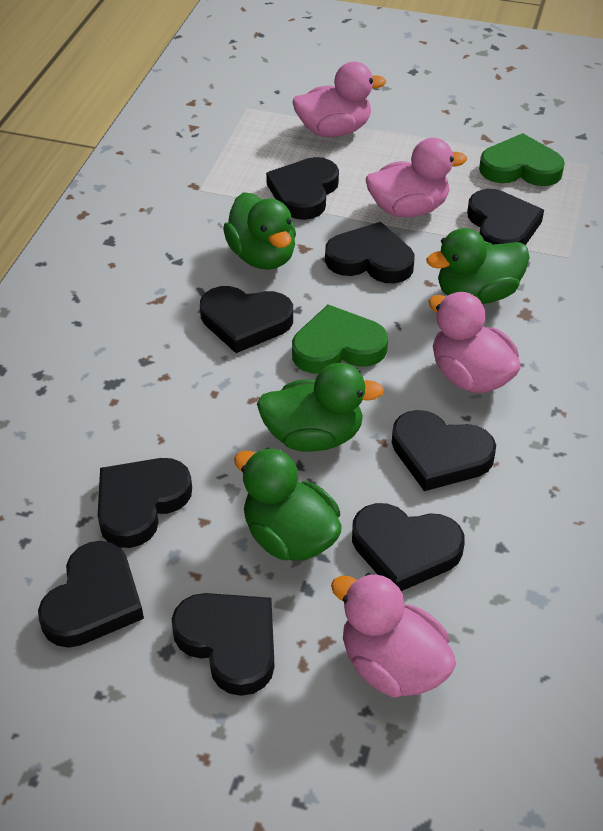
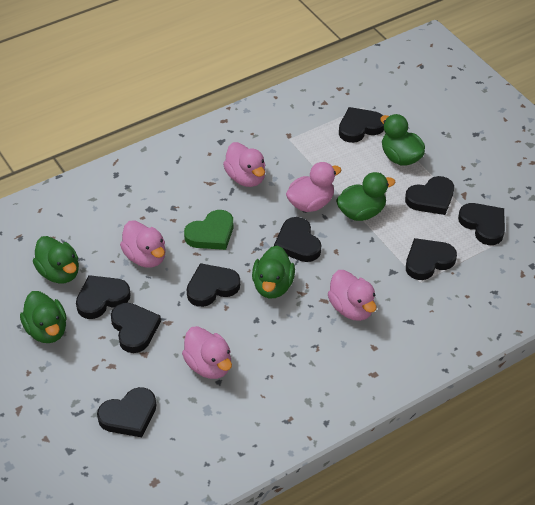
green duck: 4 -> 5
green heart: 2 -> 1
pink duck: 4 -> 5

